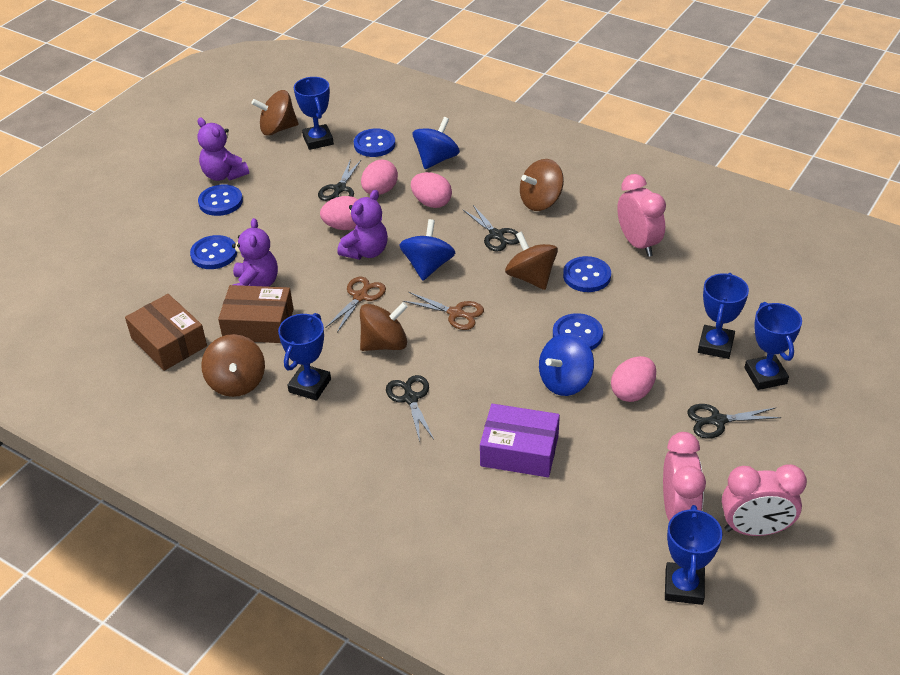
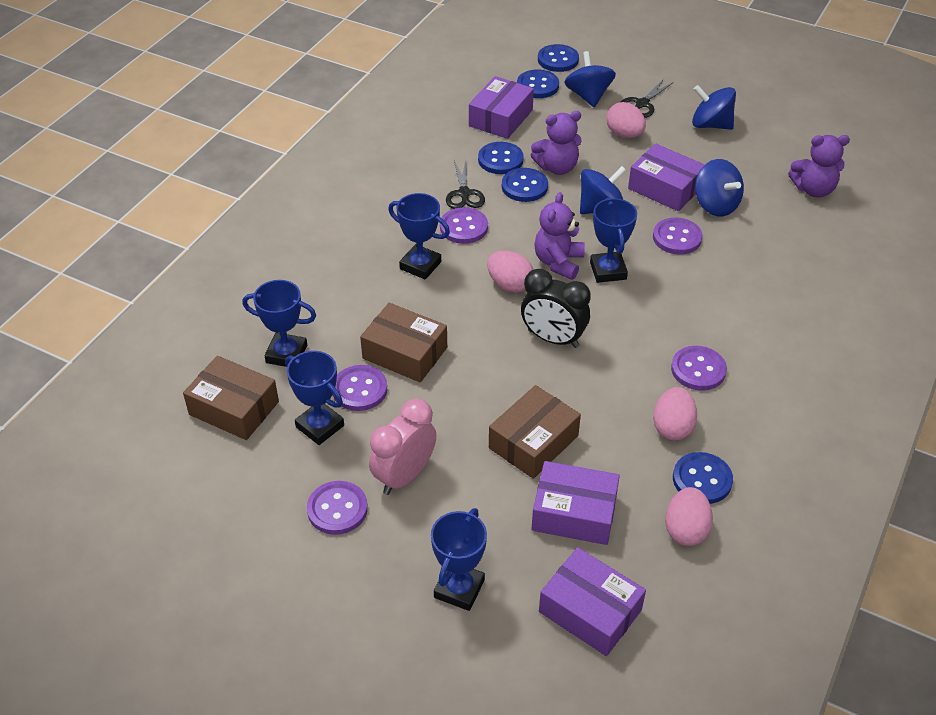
black clock: 0 -> 1
black scissors: 4 -> 2
blue spinning top: 3 -> 4
brown box: 2 -> 3
brown scissors: 2 -> 0
brown spinning top: 5 -> 0
pink clock: 3 -> 1
purple box: 1 -> 4
purple button: 0 -> 5

